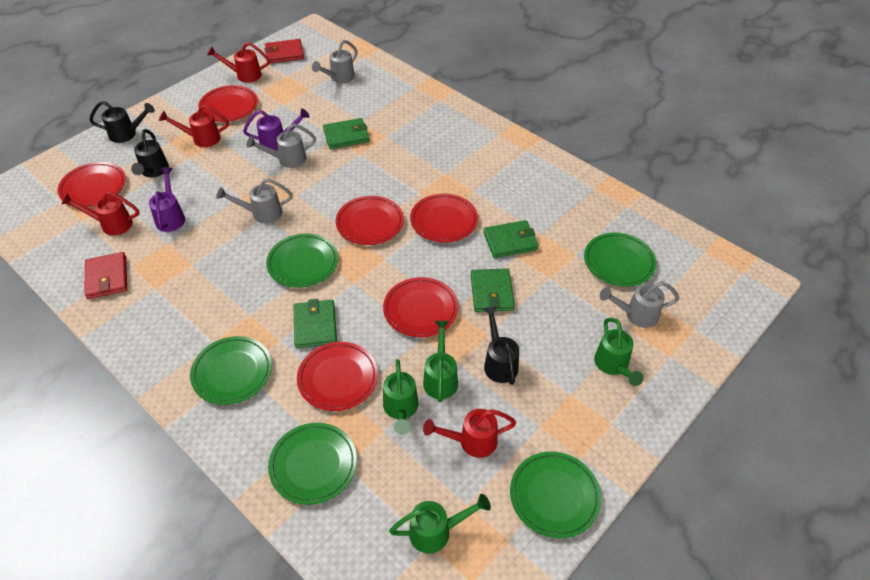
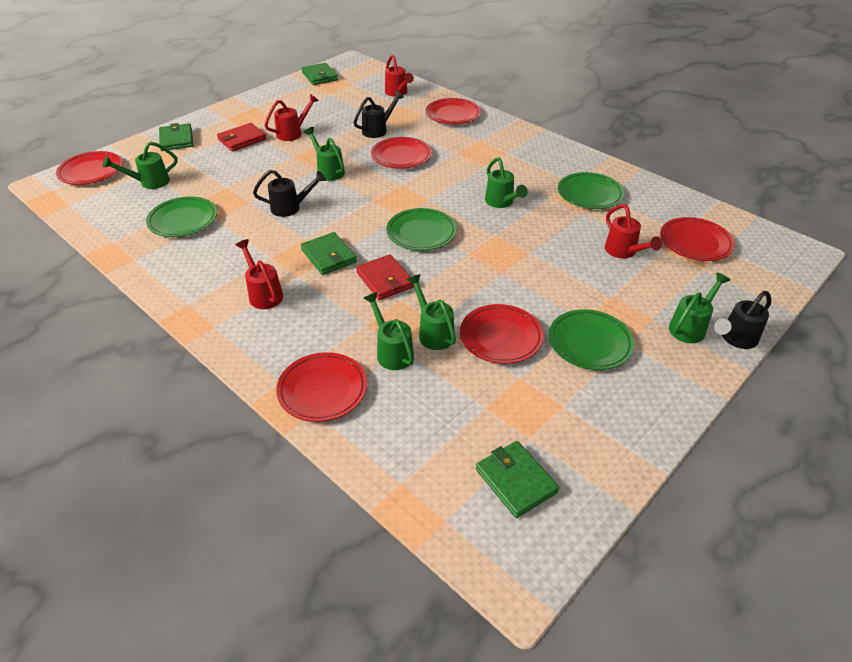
green plate: 5 -> 4
green watering can: 4 -> 6
grey watering can: 4 -> 0
purple watering can: 2 -> 0

